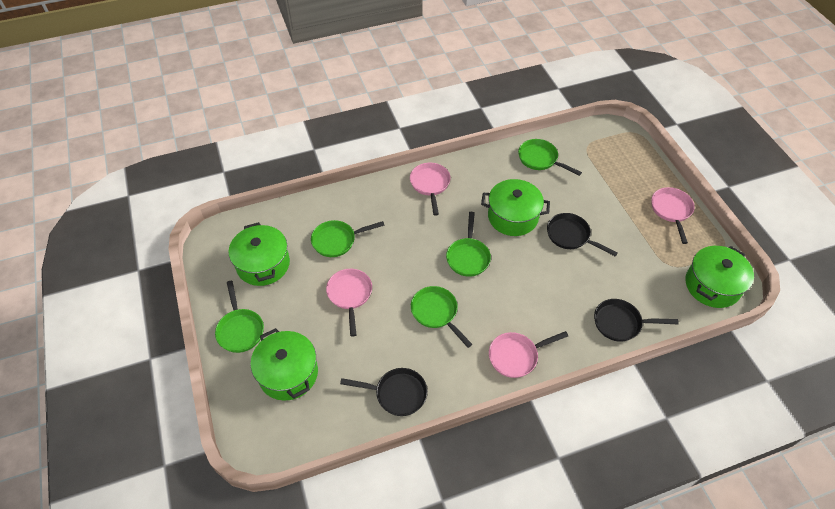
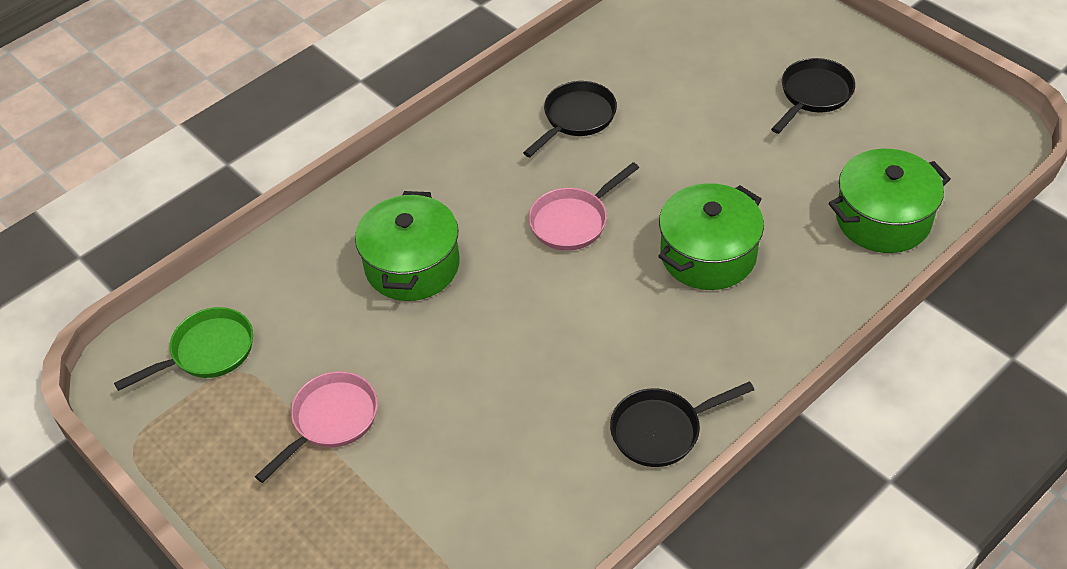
green pan: 5 -> 1
green pot: 4 -> 3
pink pan: 4 -> 2

